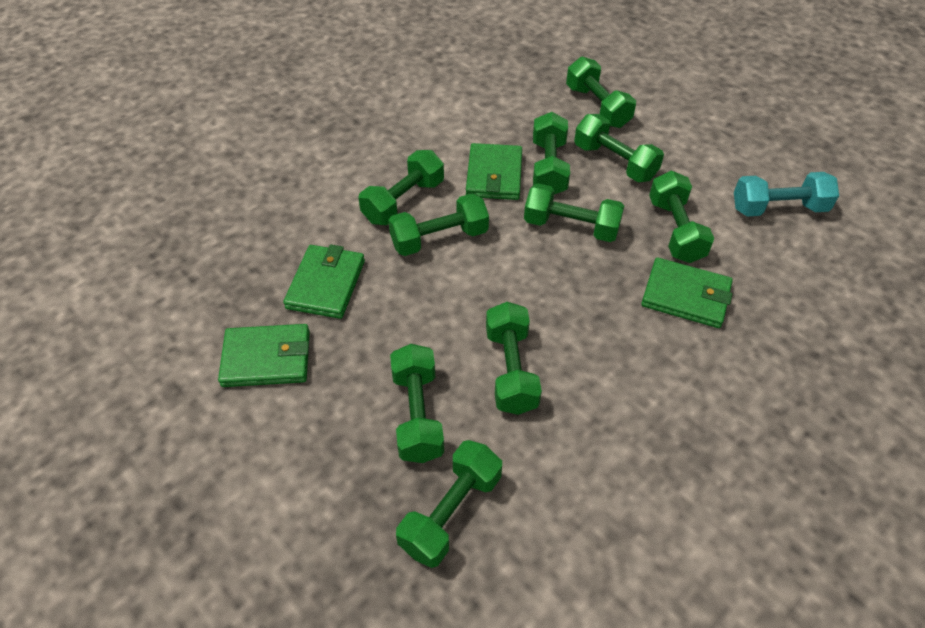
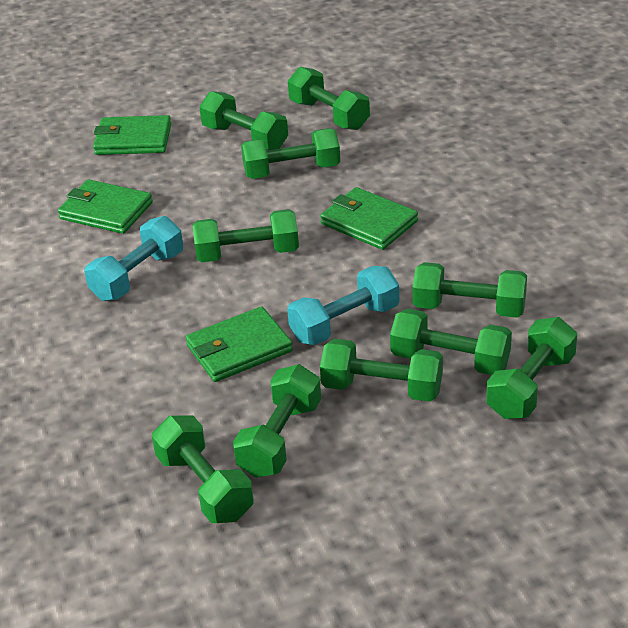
turquoise dumbbell: 1 -> 2

